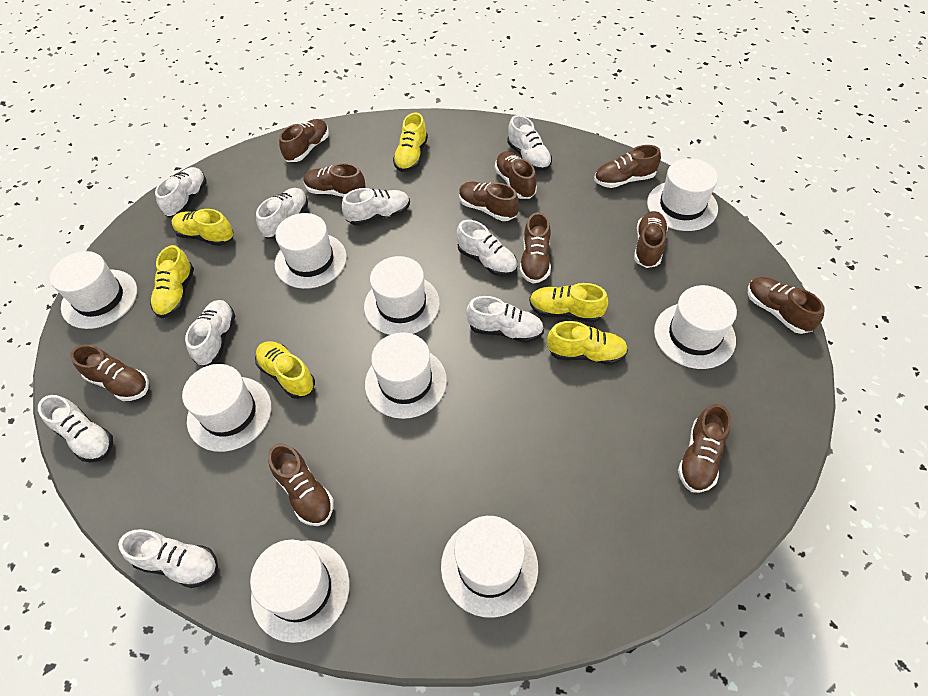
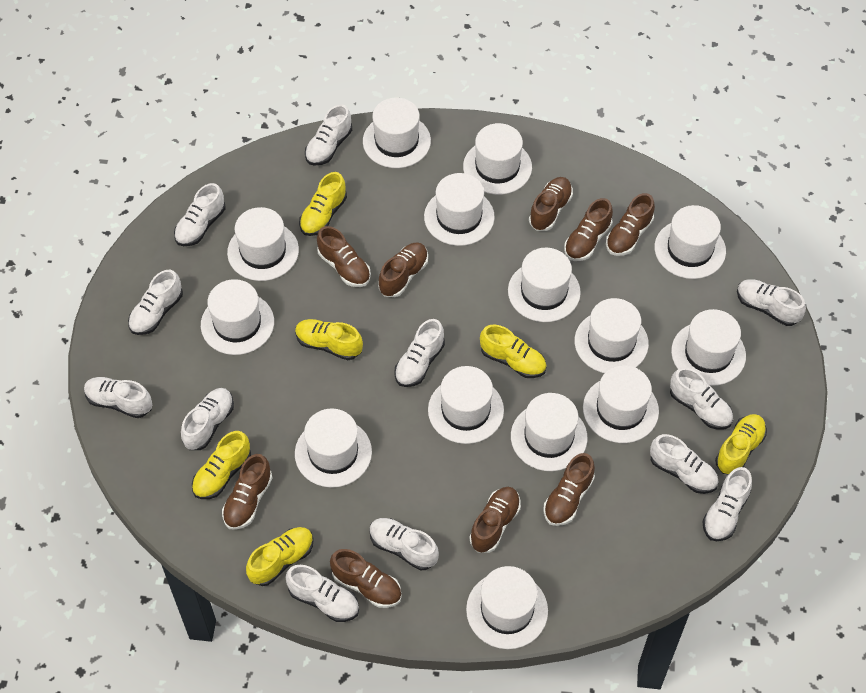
brown shoe: 11 -> 9
white hat: 9 -> 14
white shoe: 9 -> 12

